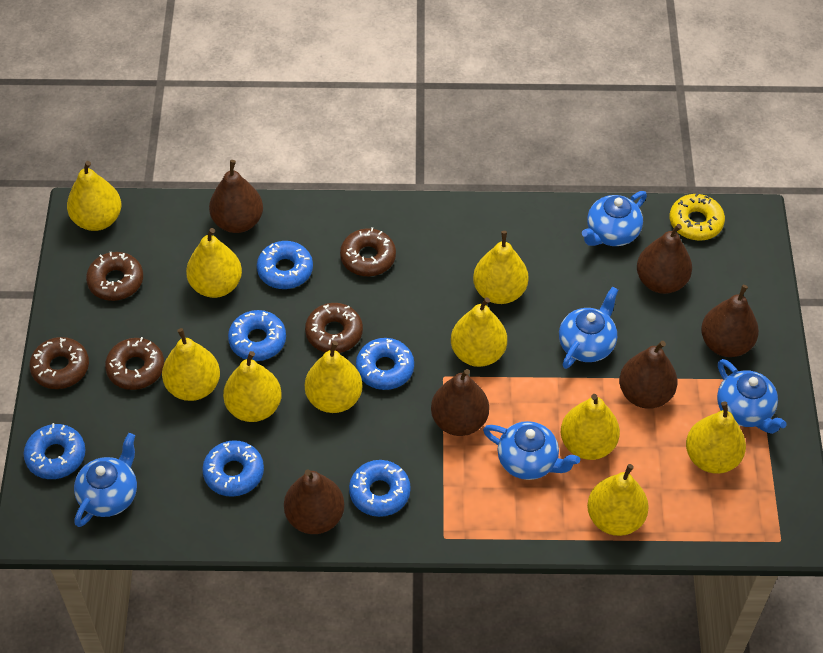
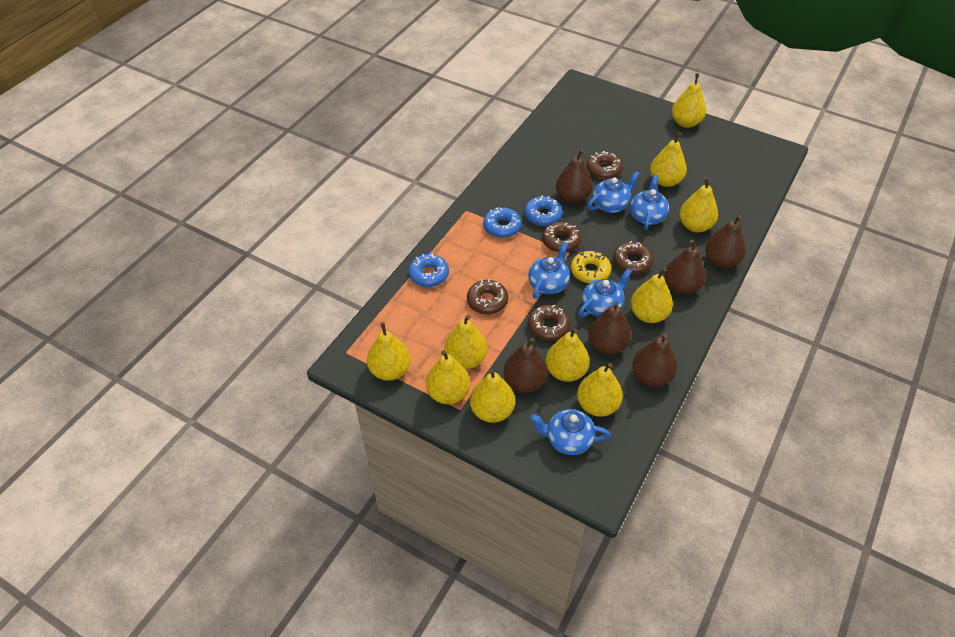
blue donut: 6 -> 3

